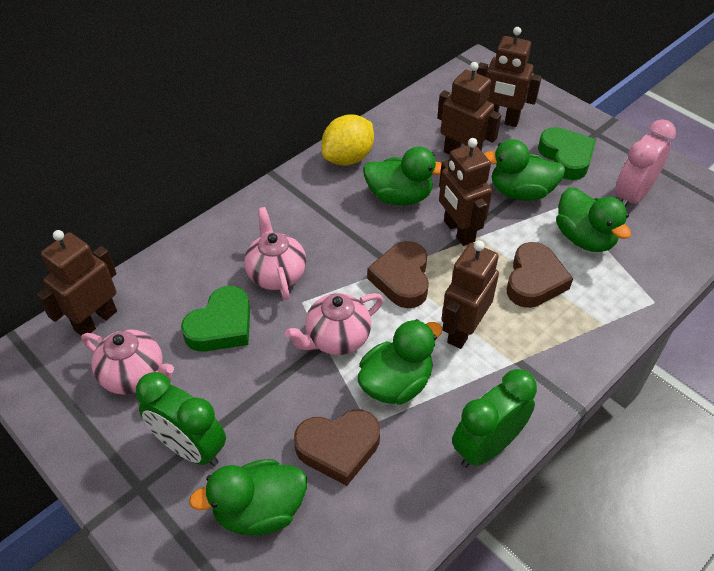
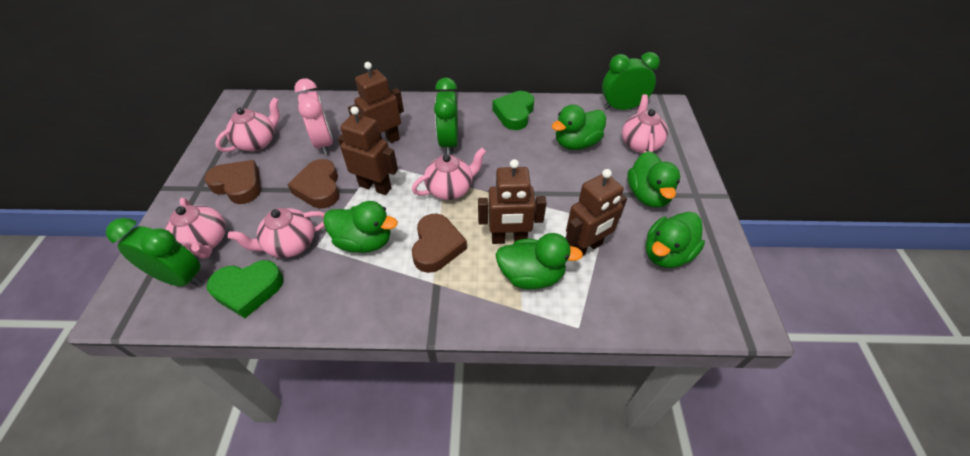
brown robot: 5 -> 4
green clock: 2 -> 3
pink teapot: 3 -> 5
yellow lemon: 1 -> 0

